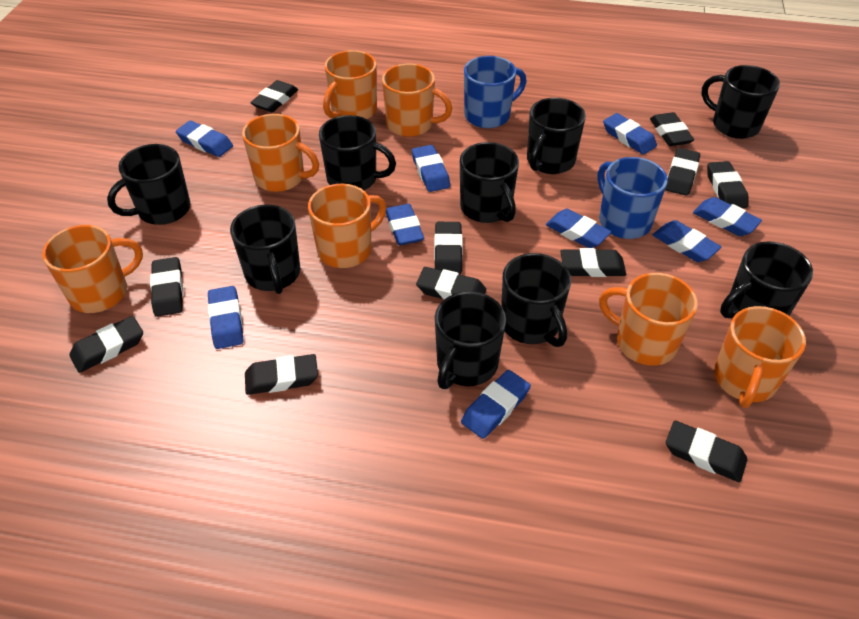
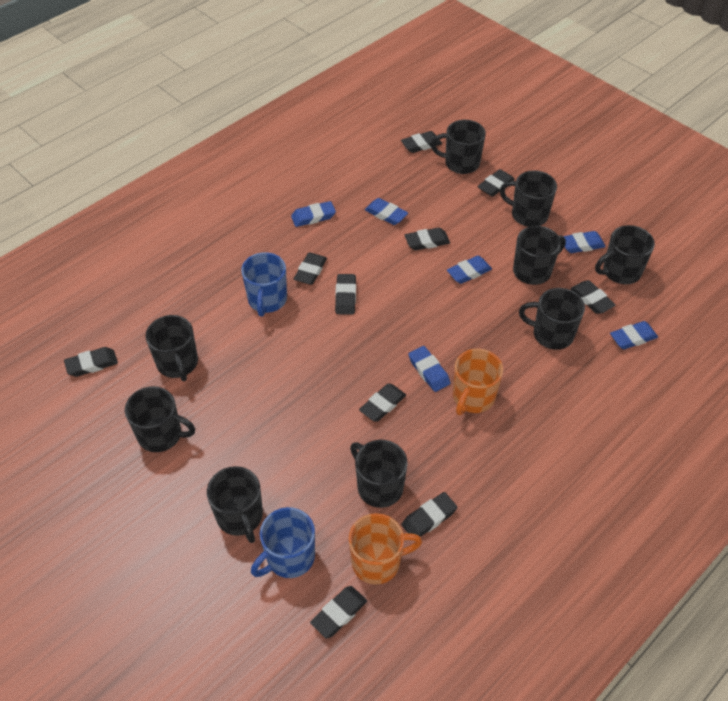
black eraser: 11 -> 10
blue eraser: 9 -> 6
orange mug: 7 -> 2

